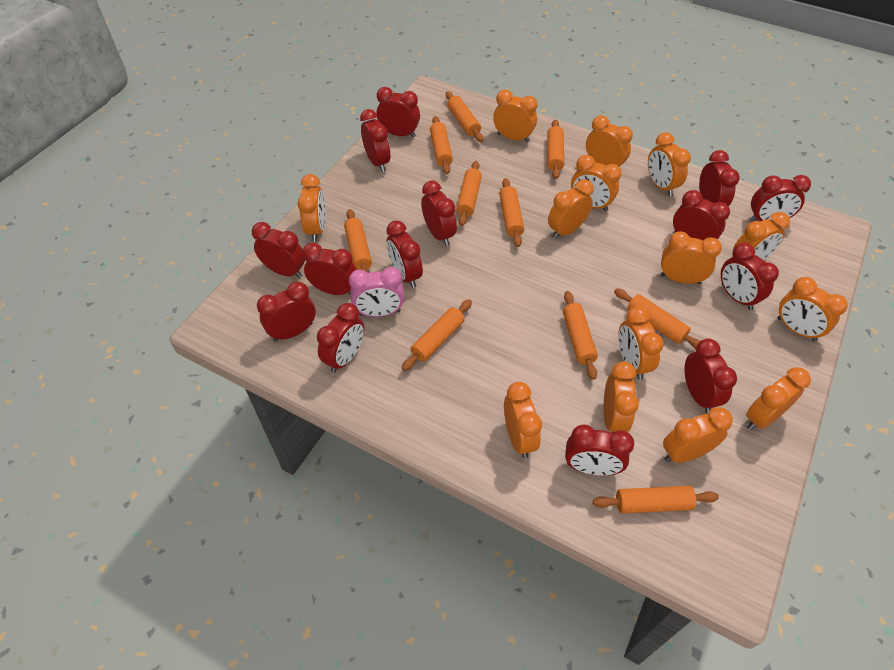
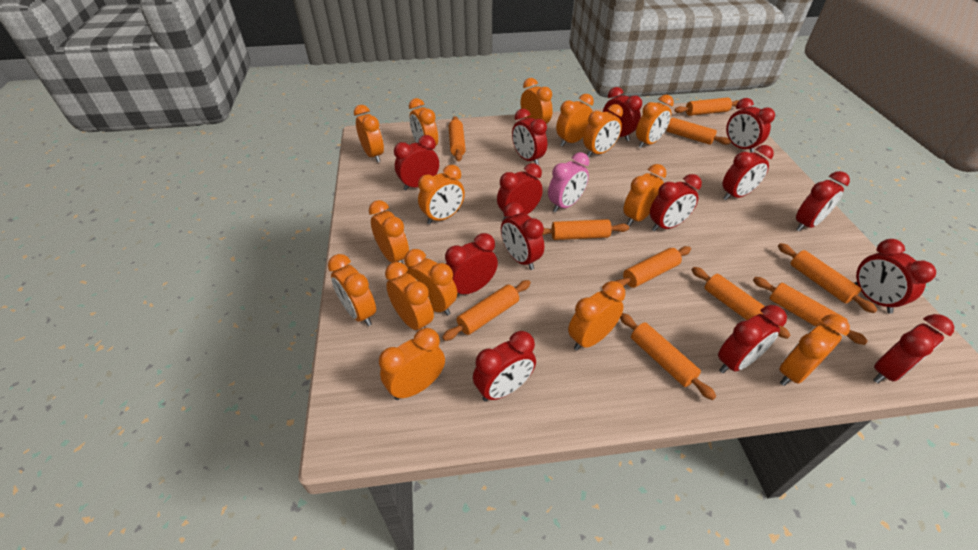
orange clock: 14 -> 15

